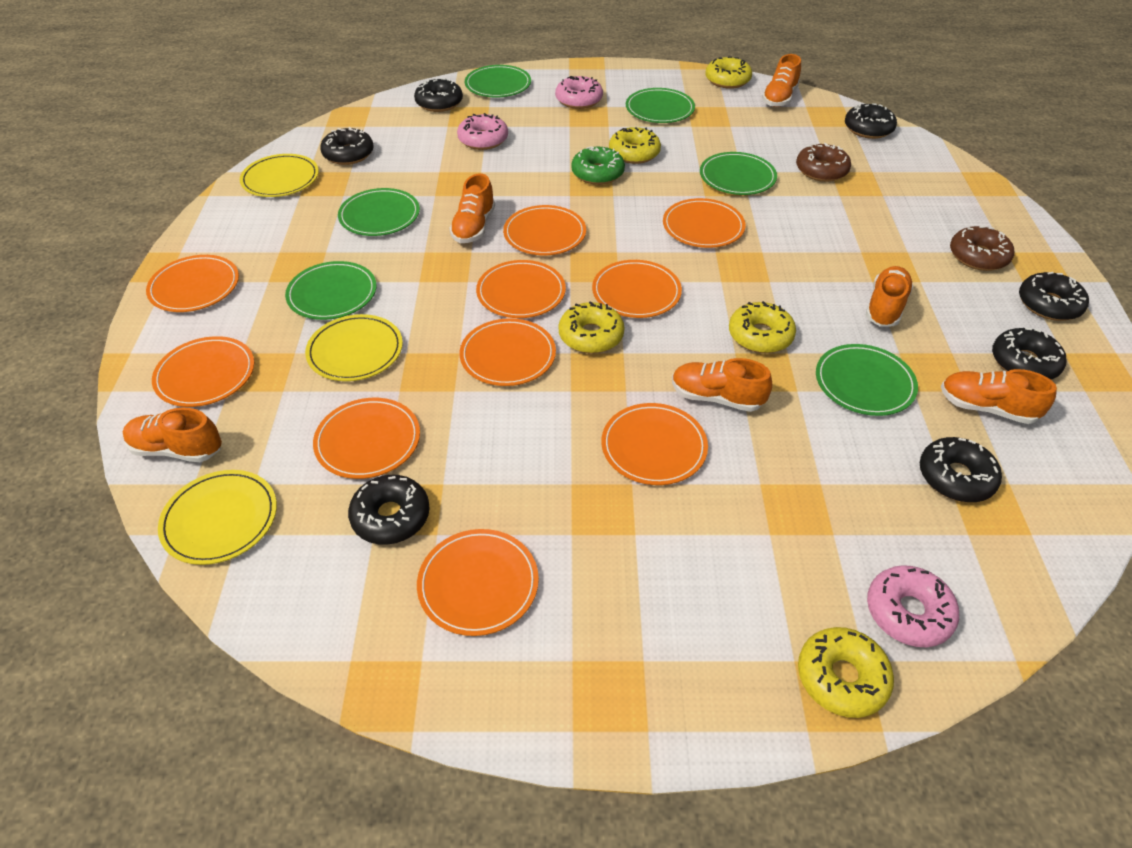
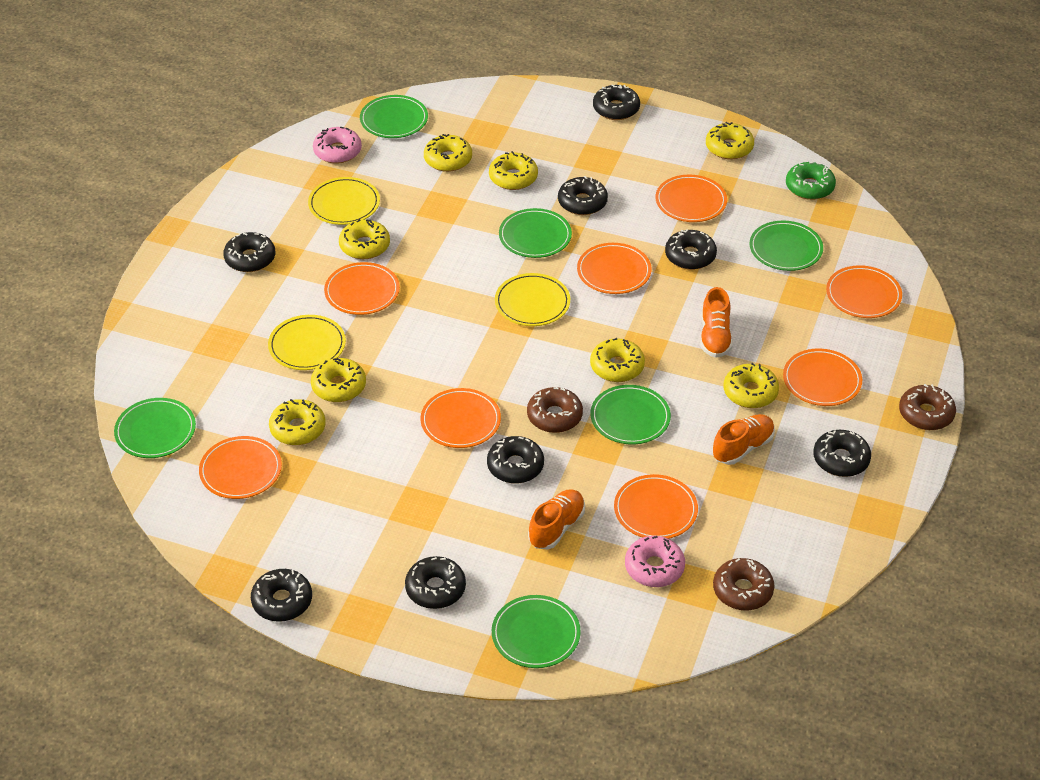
black donut: 7 -> 8
brown donut: 2 -> 3
orange plate: 10 -> 8
orange shoe: 6 -> 3
pink donut: 3 -> 2
yellow donut: 5 -> 8

